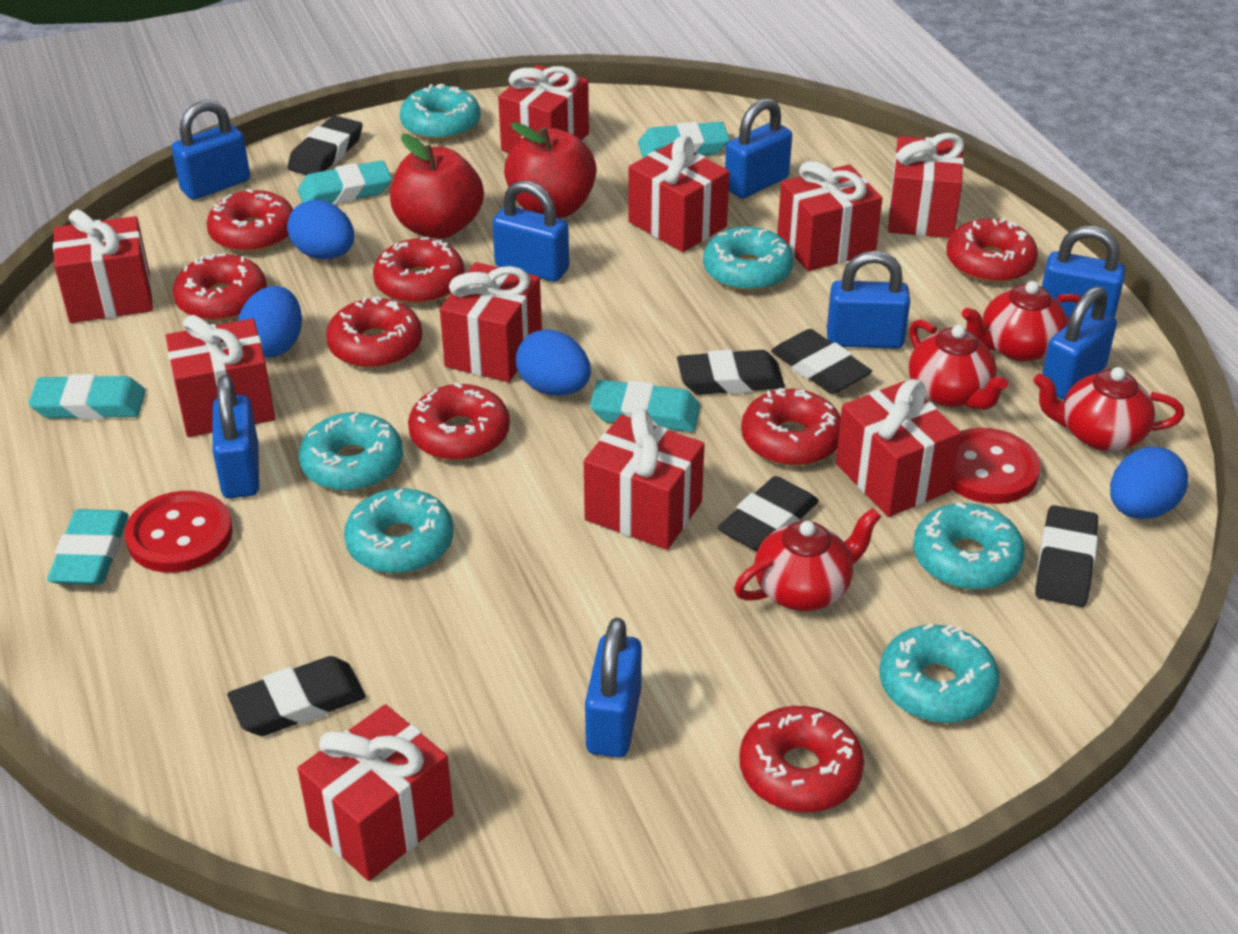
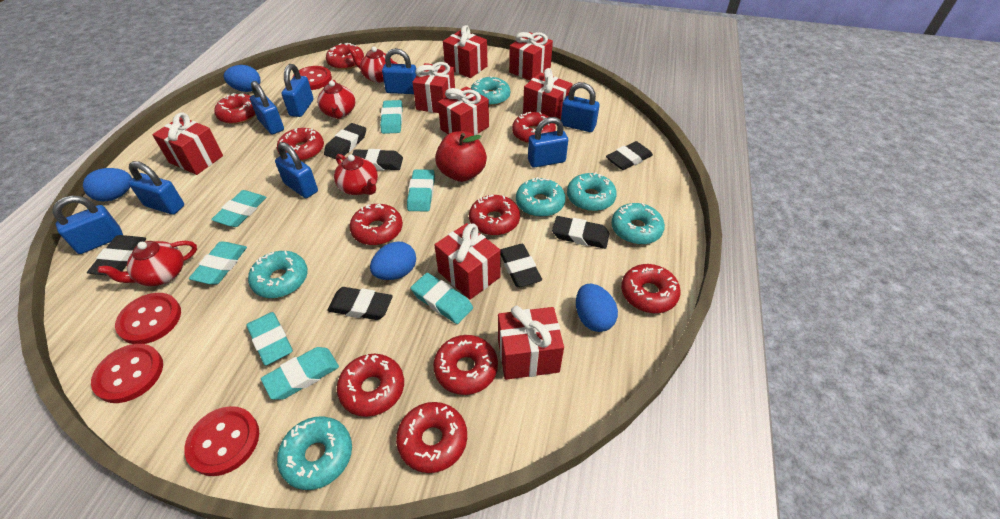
black eraser: 6 -> 7
red apple: 2 -> 1
red button: 2 -> 4
red donut: 8 -> 10
red gift: 10 -> 8
turquoise eraser: 5 -> 7

